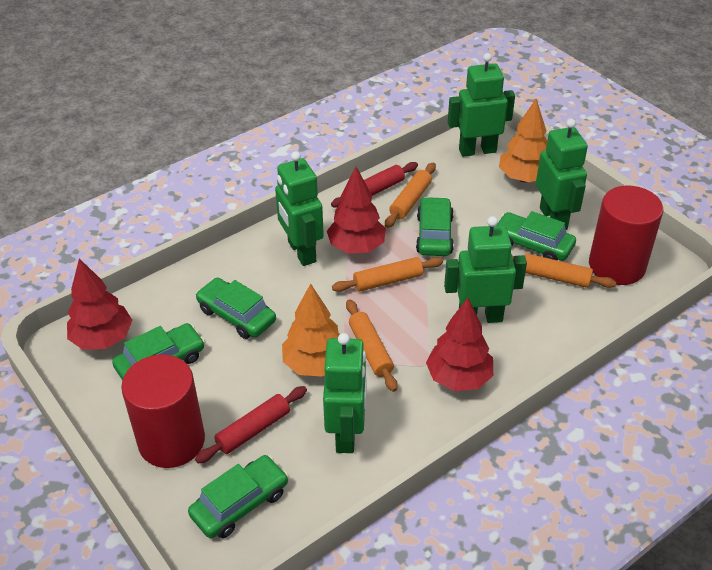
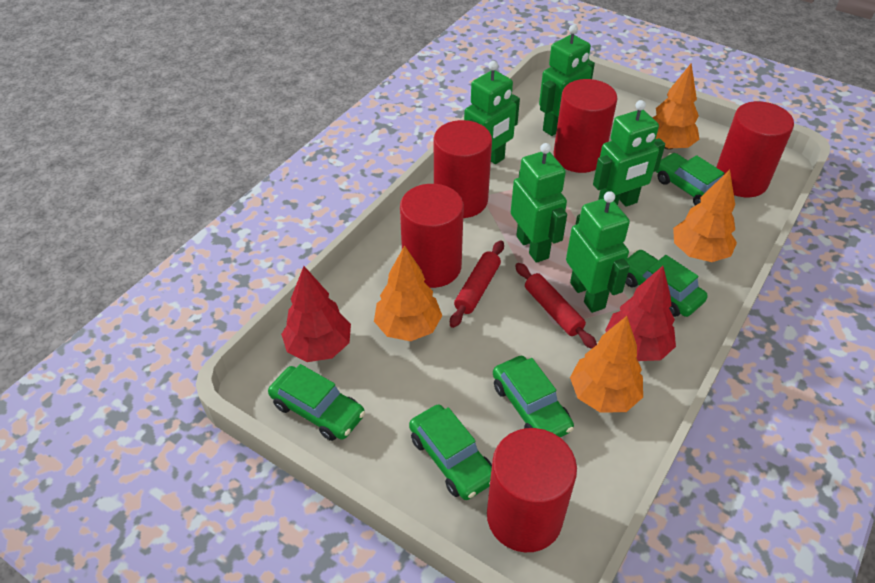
orange rolling pin: 4 -> 0
orange tree: 2 -> 4
red cylinder: 2 -> 5
red tree: 3 -> 2

